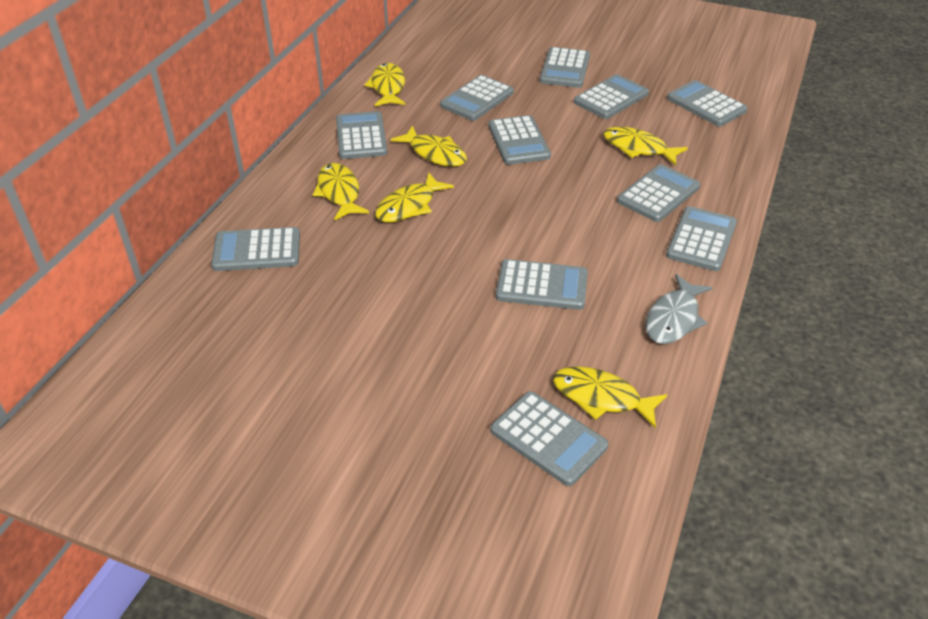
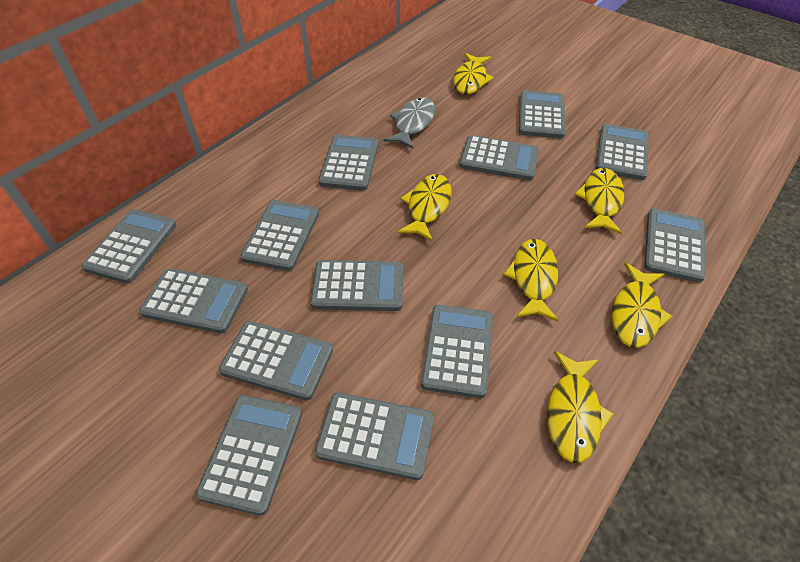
grey calculator: 11 -> 13

